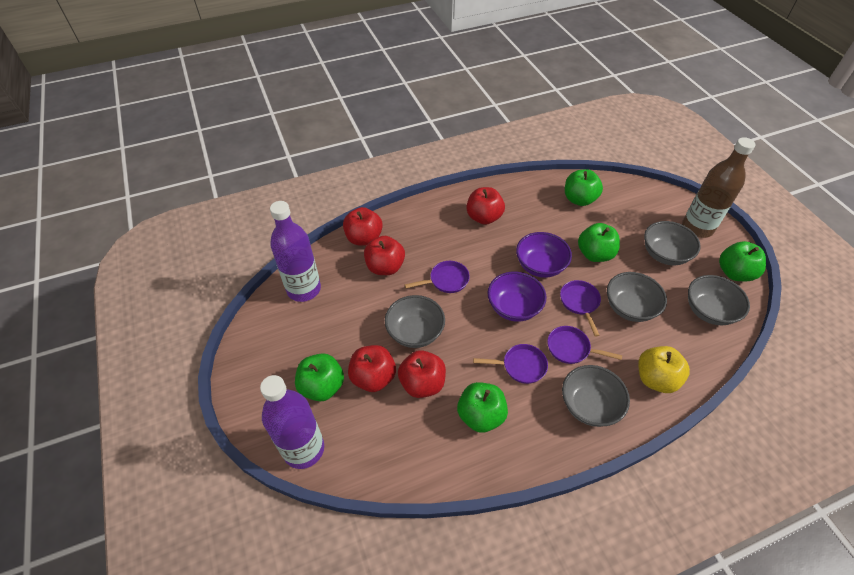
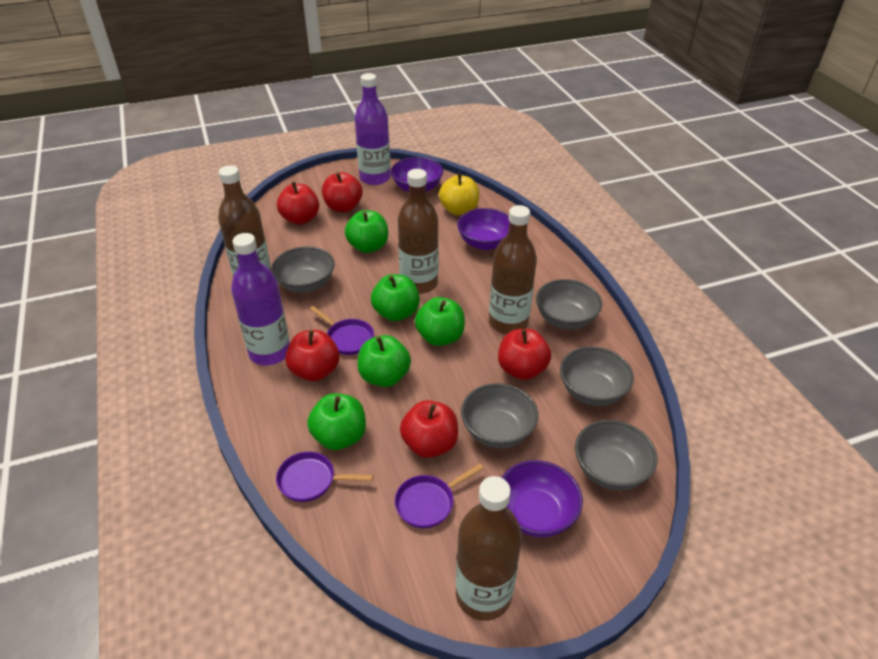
brown bottle: 1 -> 4
purple bowl: 2 -> 3
purple pan: 4 -> 3

